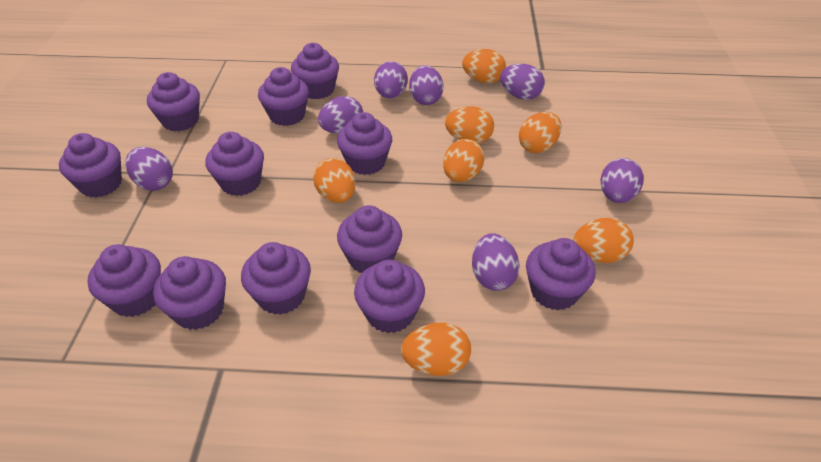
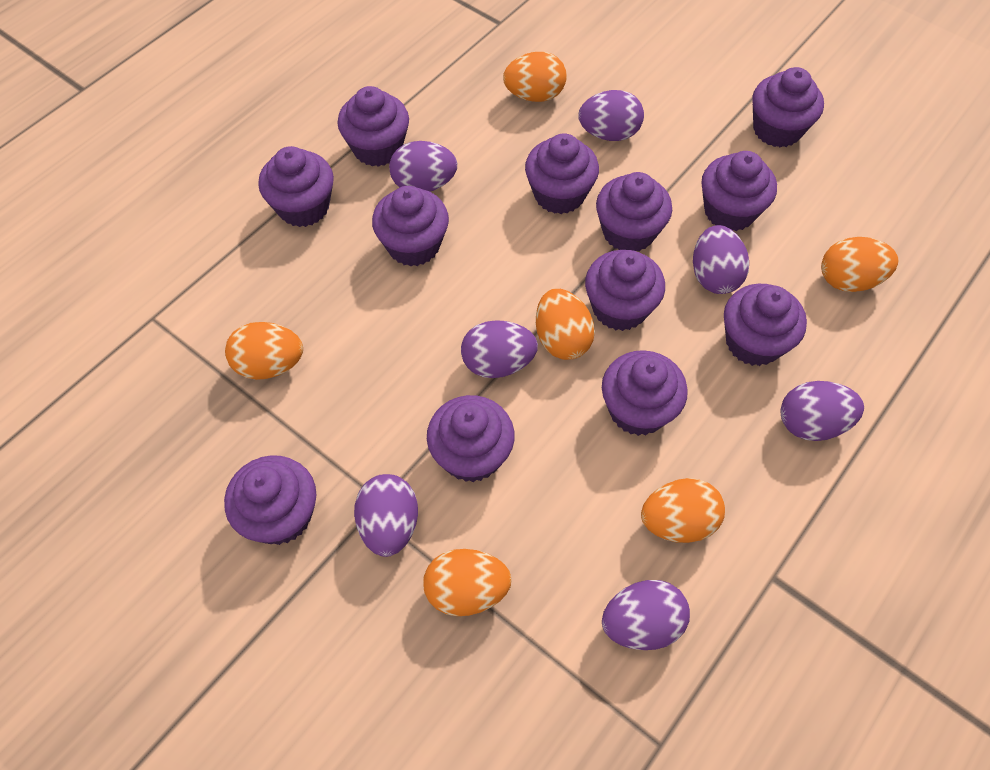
orange egg: 7 -> 6

